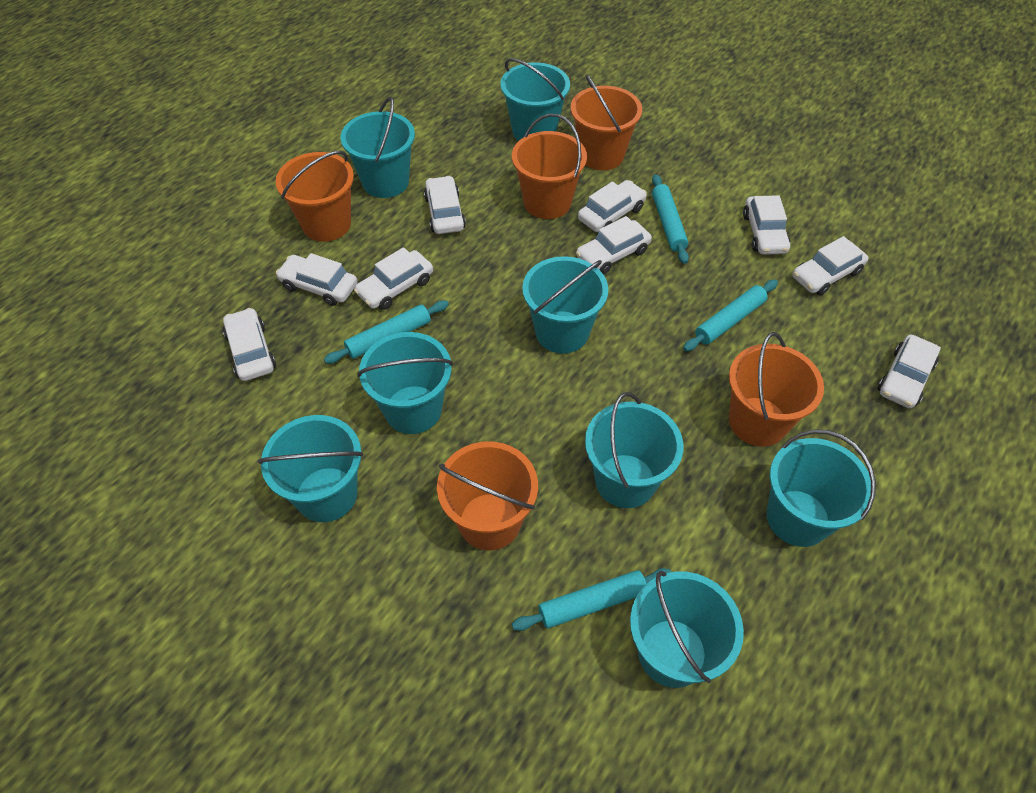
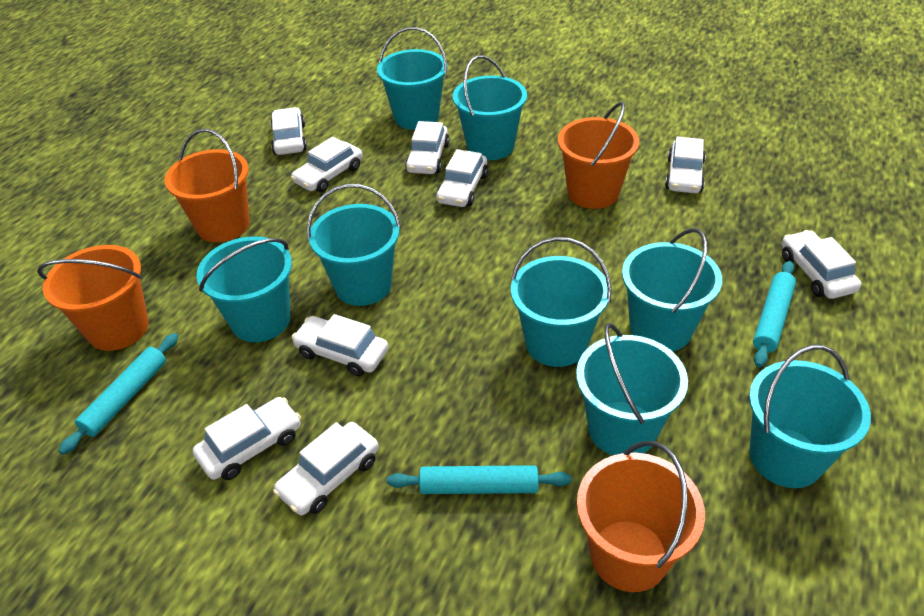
orange bucket: 5 -> 4
turquoise rolling pin: 4 -> 3

